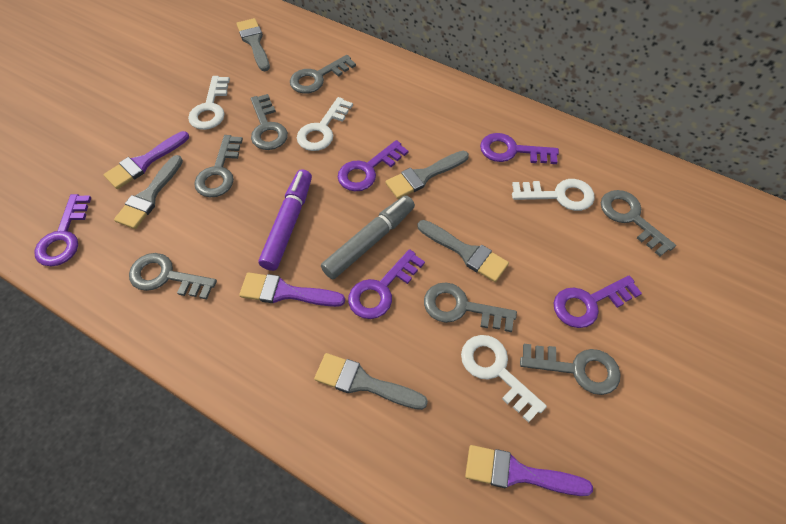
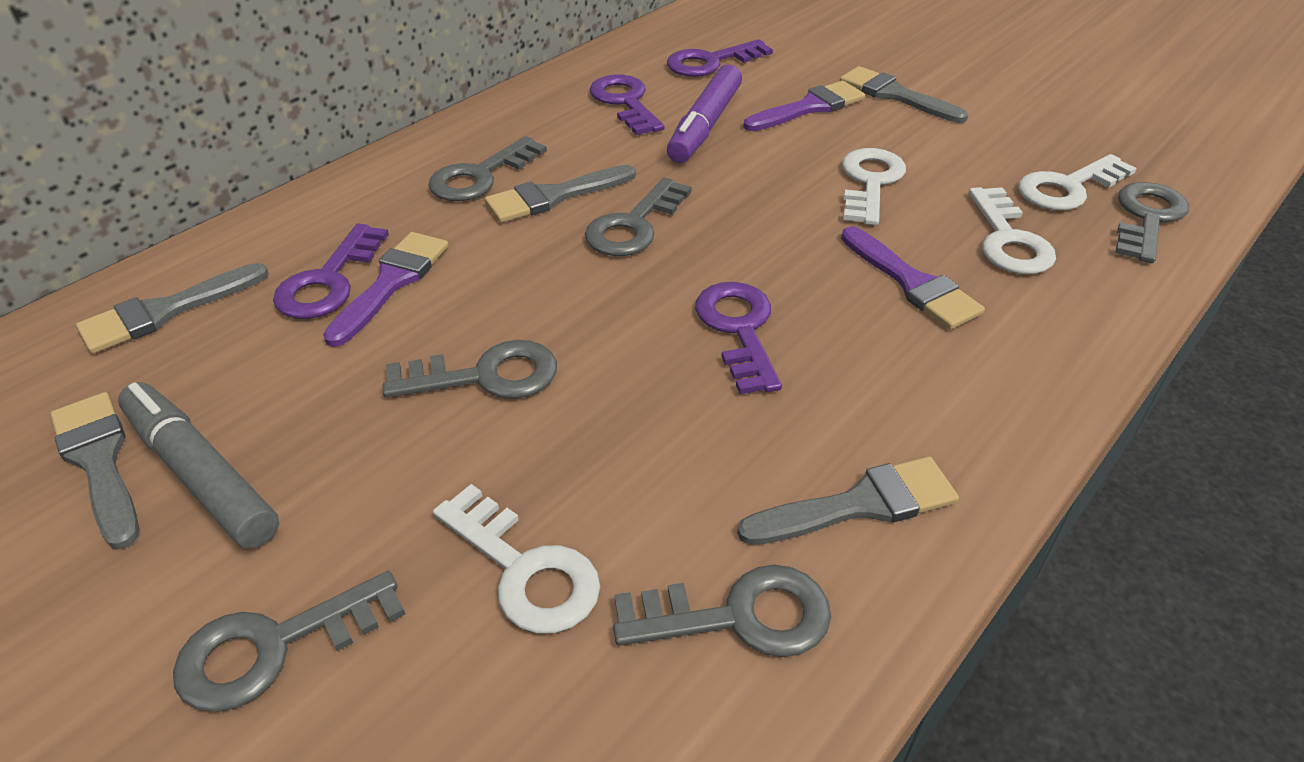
grey key: 7 -> 6
purple key: 5 -> 4

